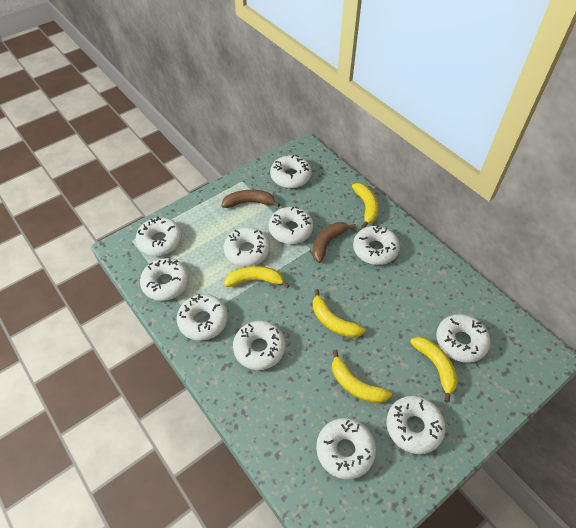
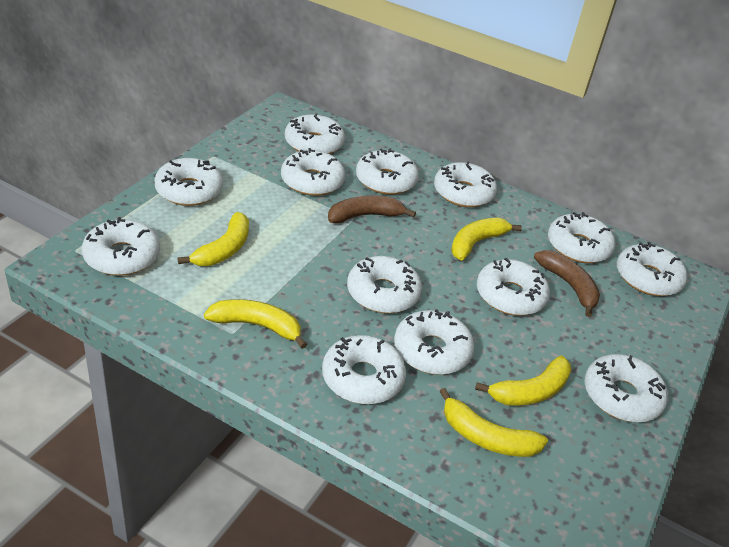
white donut: 11 -> 13

